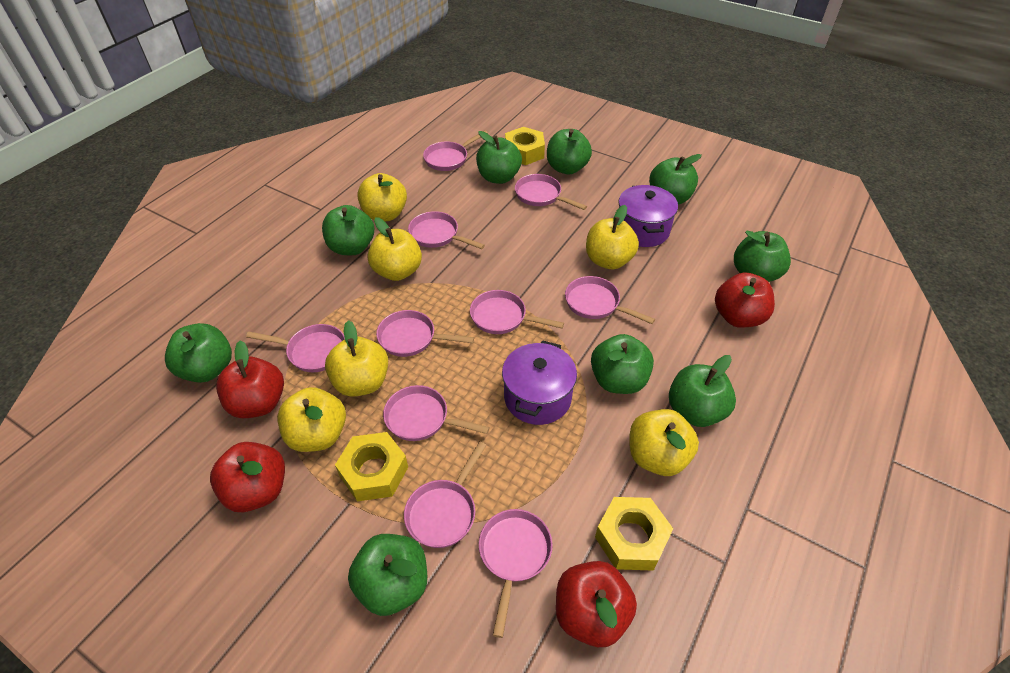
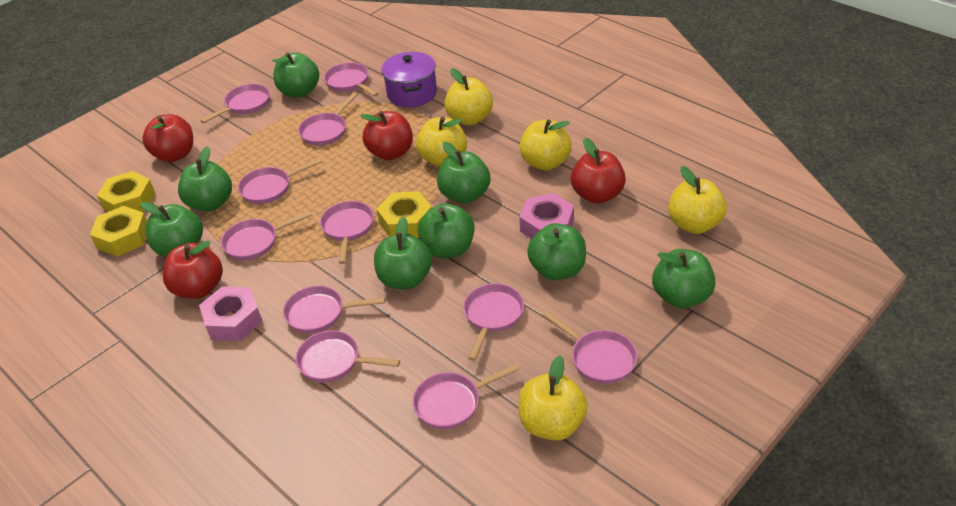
green apple: 9 -> 8
pink nut: 0 -> 2
pink pan: 10 -> 11
purple pot: 2 -> 1
yellow apple: 6 -> 5

